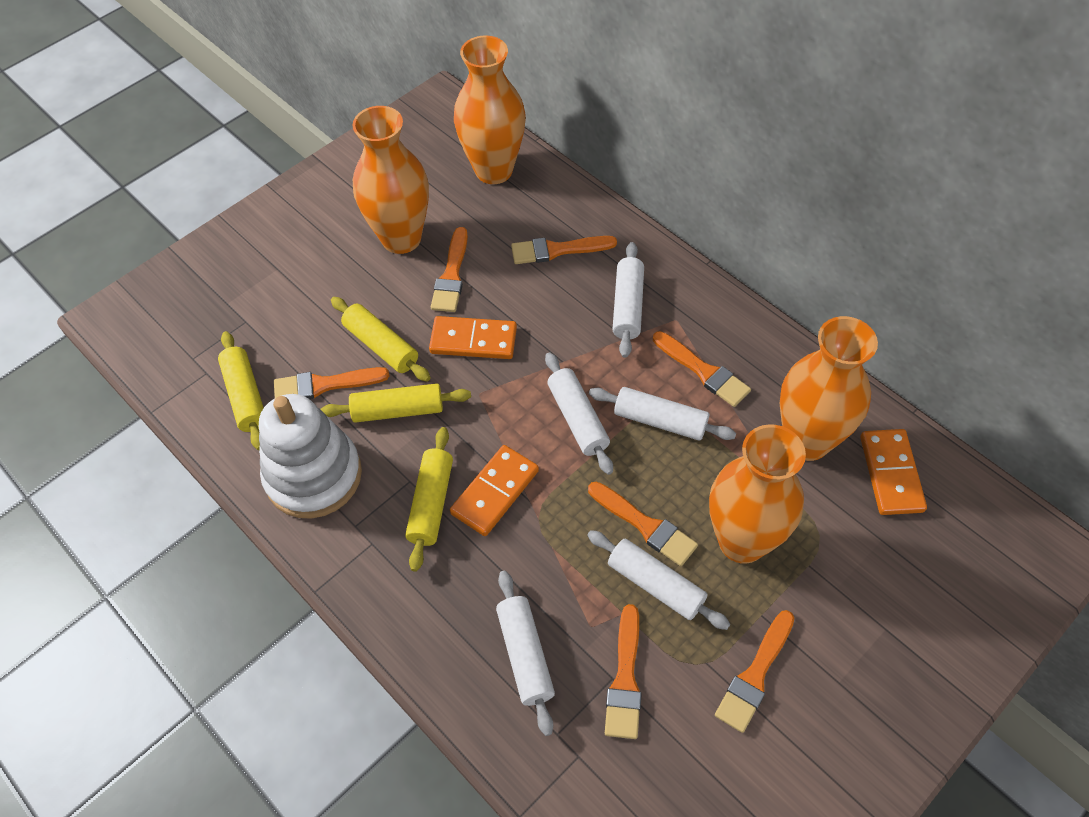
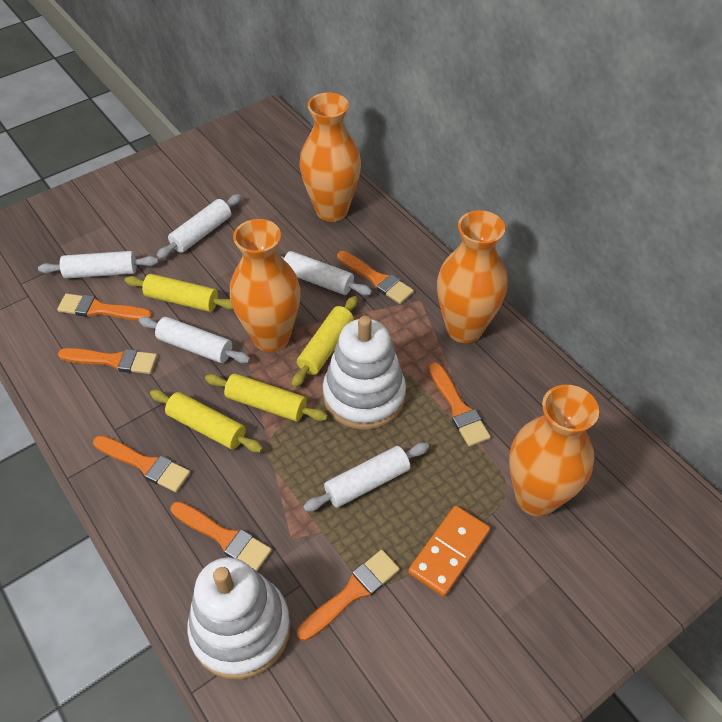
orange domino: 3 -> 1
white stacking toy: 1 -> 2

